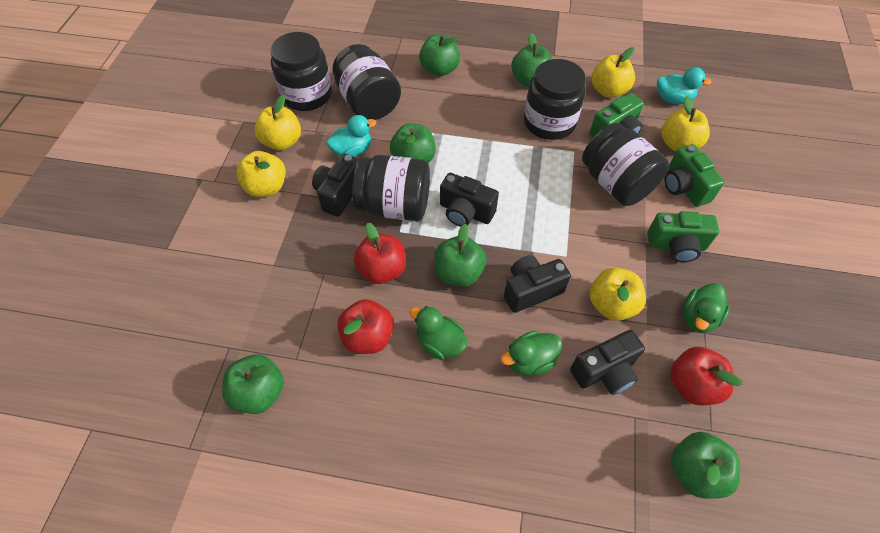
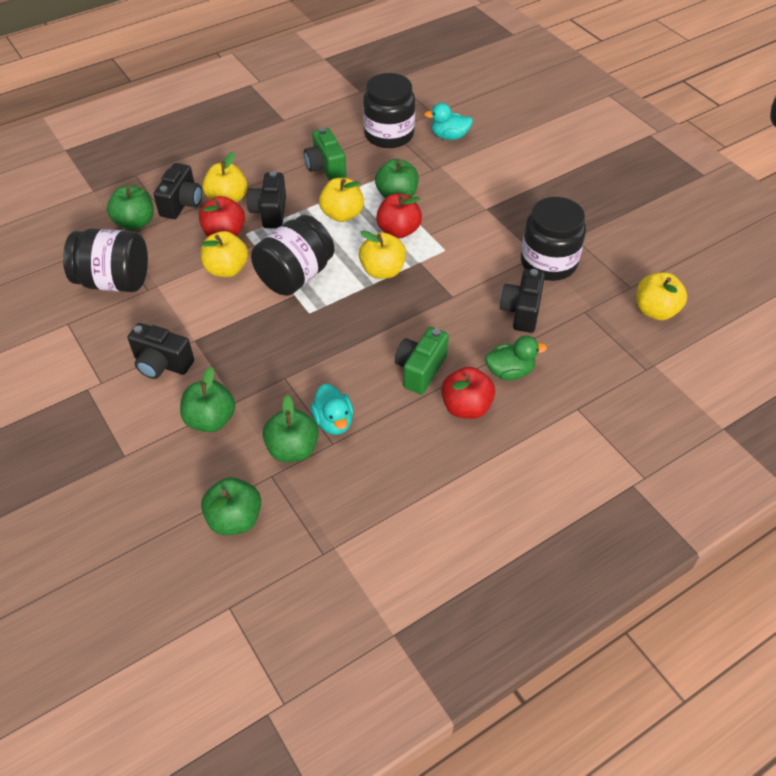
black jar: 5 -> 4
green apple: 6 -> 5
green camera: 3 -> 2
green duck: 3 -> 1

